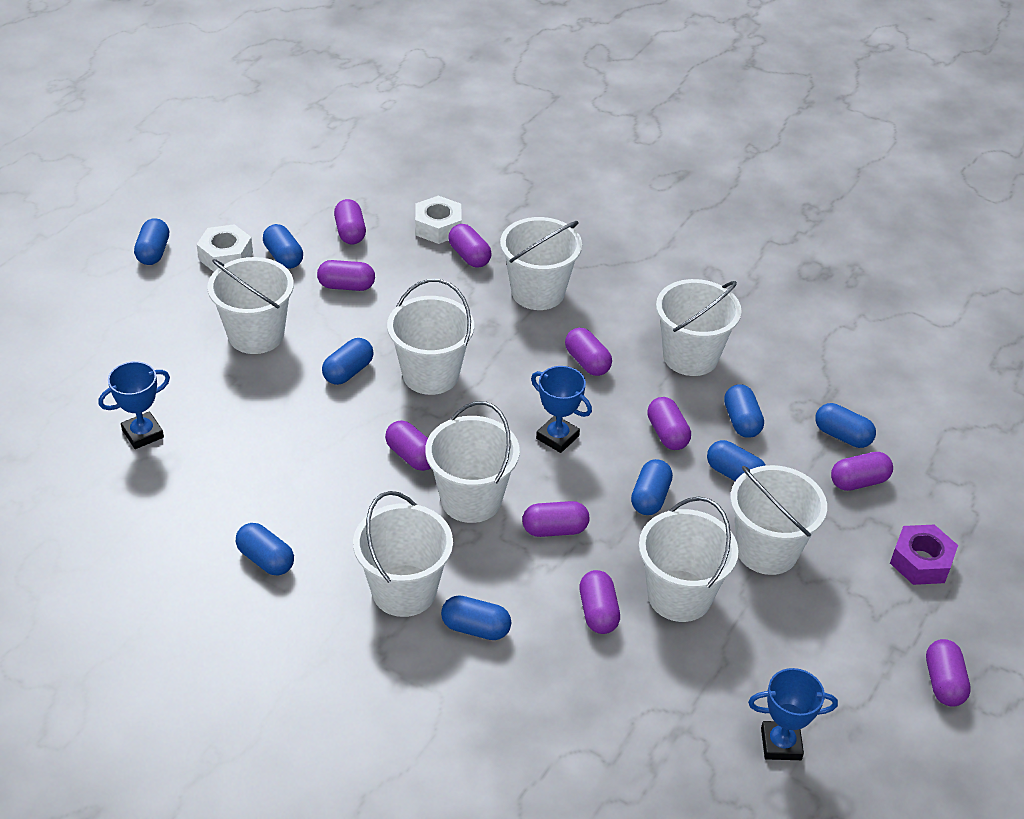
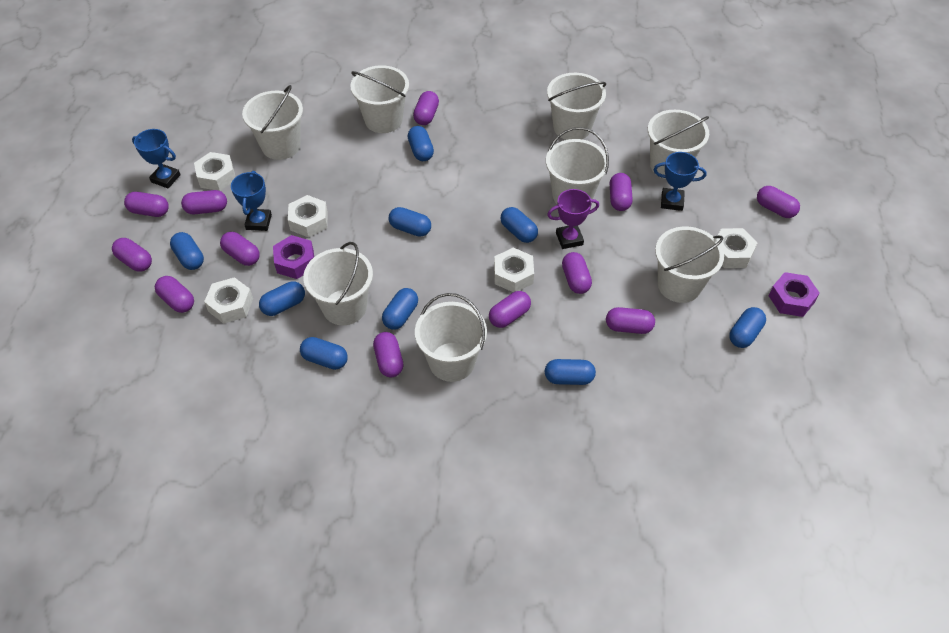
purple capsule: 10 -> 12
purple nut: 1 -> 2
purple trophy: 0 -> 1
white nut: 2 -> 5

